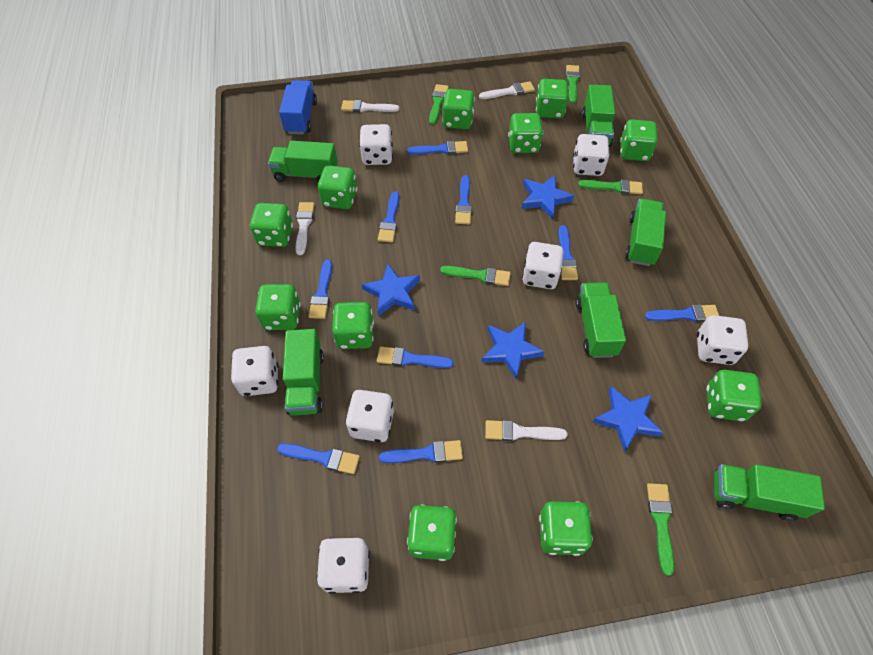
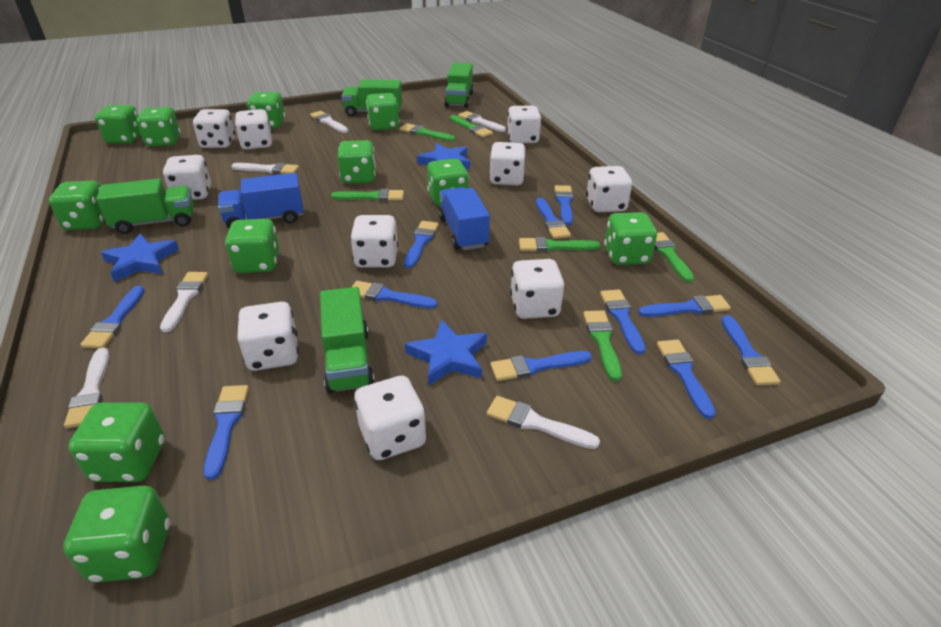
blue brush: 9 -> 11
blue star: 4 -> 3
blue truck: 1 -> 2
green brush: 5 -> 6
green truck: 6 -> 4
white brush: 4 -> 6
white dice: 7 -> 10

